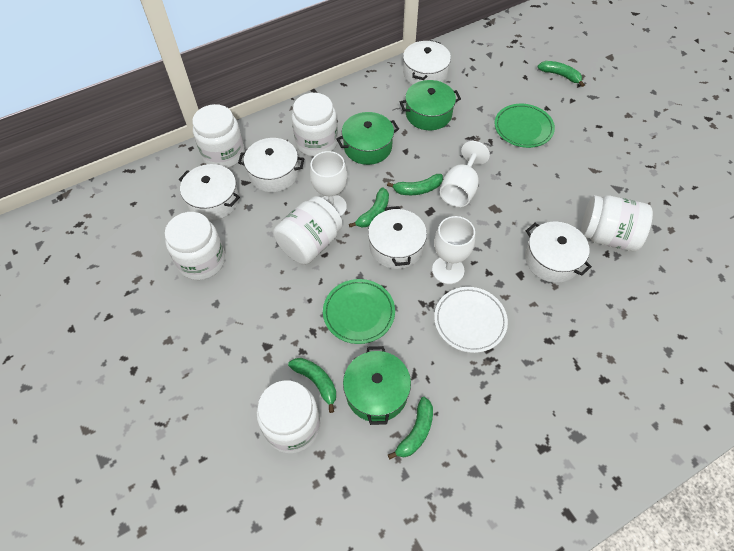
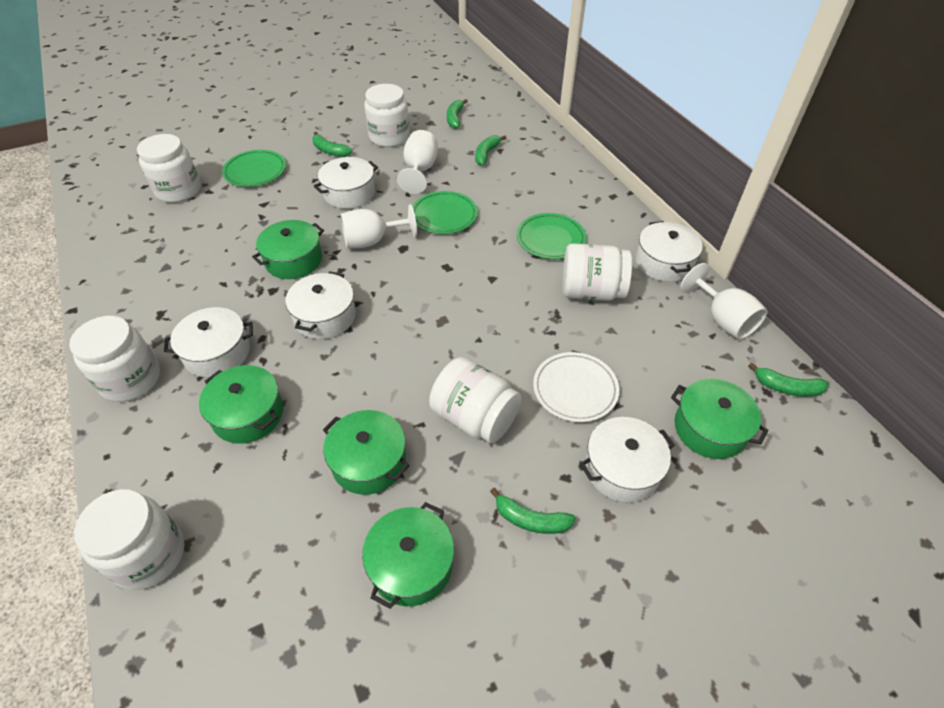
green plate: 2 -> 3
green pot: 3 -> 5

